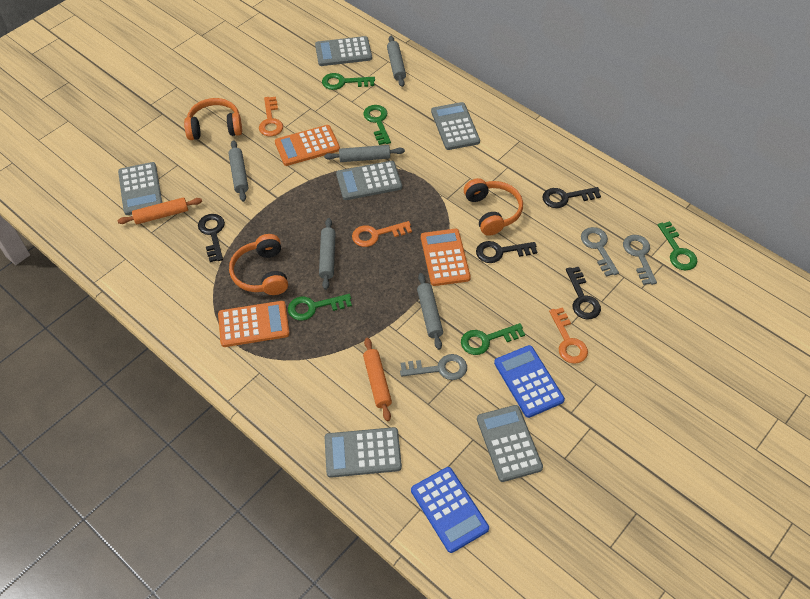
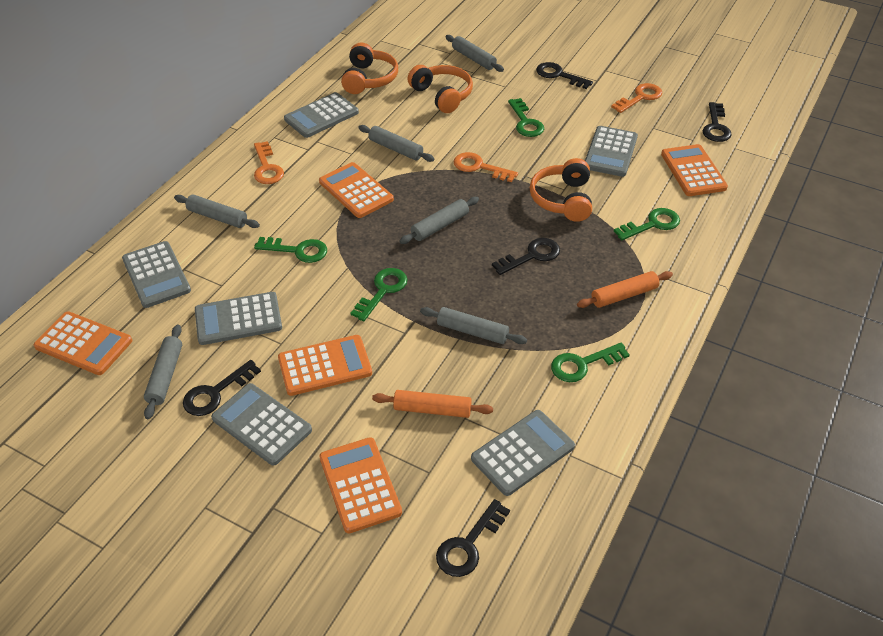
black key: 4 -> 5
blue calculator: 2 -> 0
grey key: 3 -> 0
grey rolling pin: 5 -> 6
orange calculator: 3 -> 5

